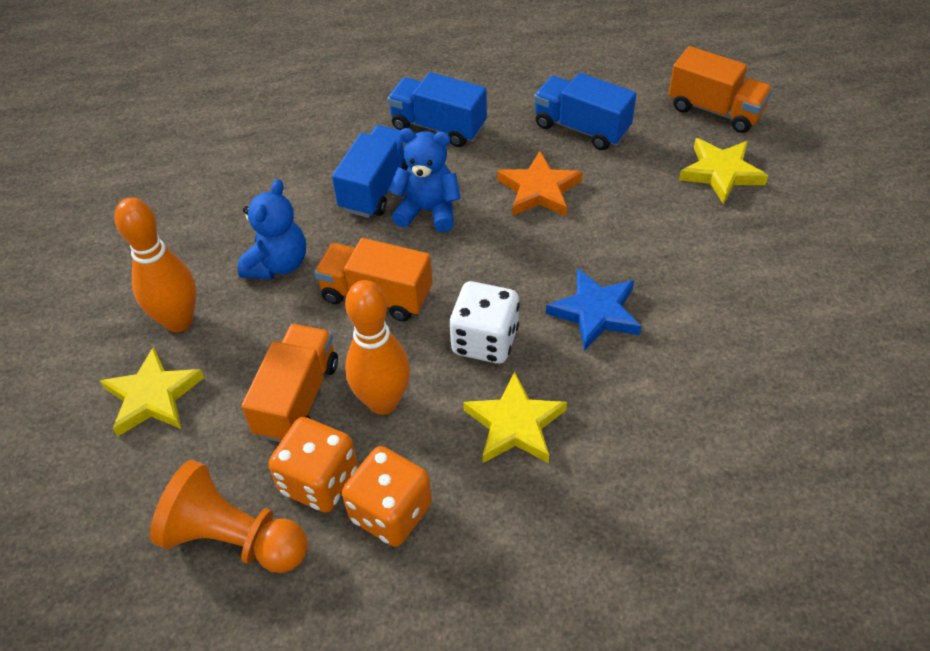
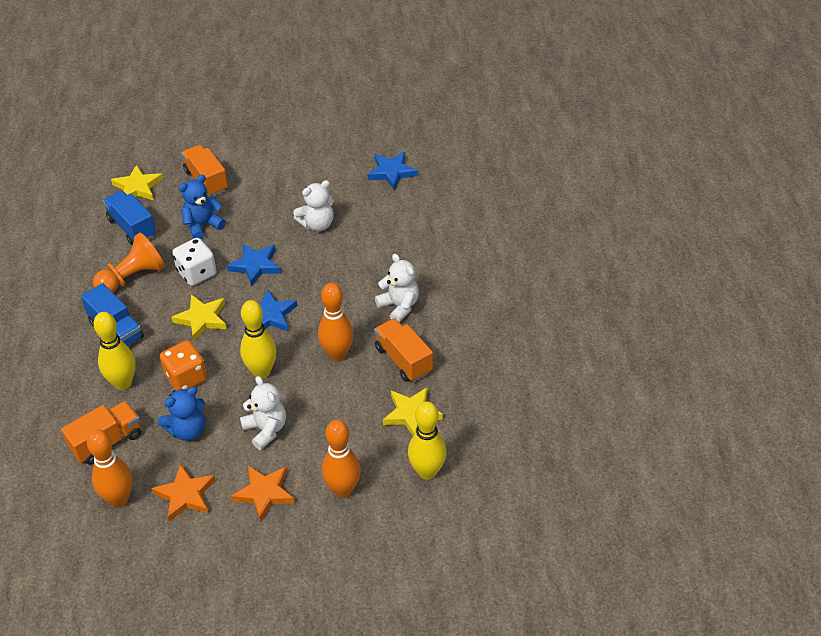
blue star: 1 -> 3
blue truck: 3 -> 2
orange bowling pin: 2 -> 3
orange dice: 2 -> 1
orange star: 1 -> 2
white teddy bear: 0 -> 3
yellow bowling pin: 0 -> 3

